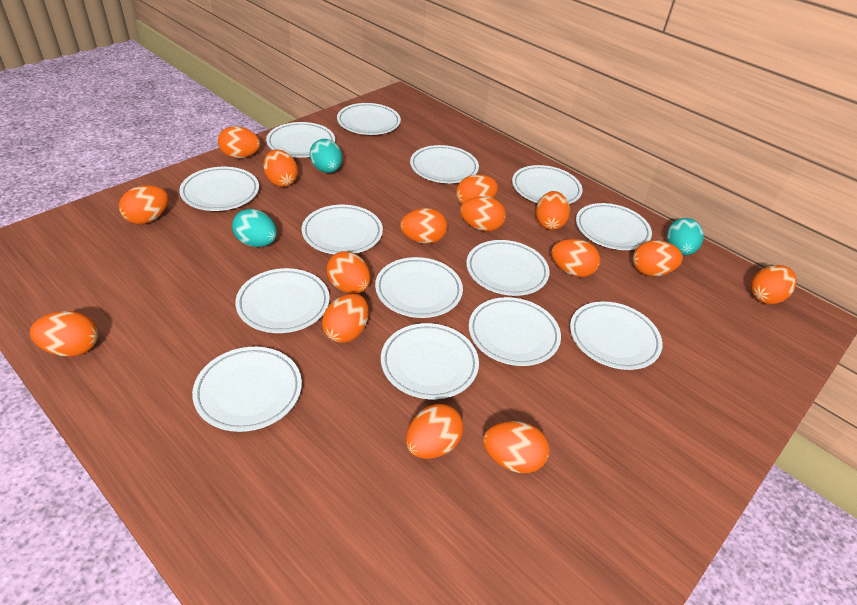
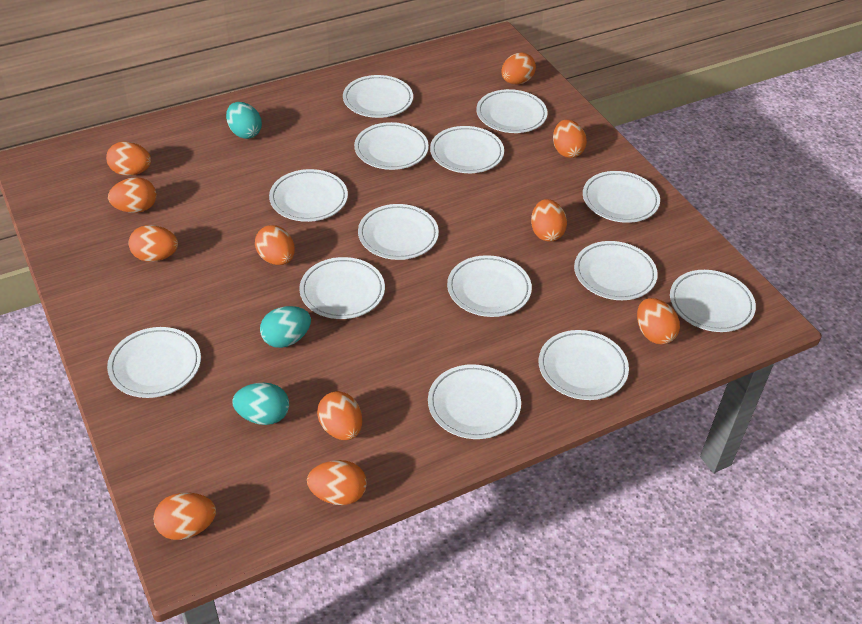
orange egg: 15 -> 11

